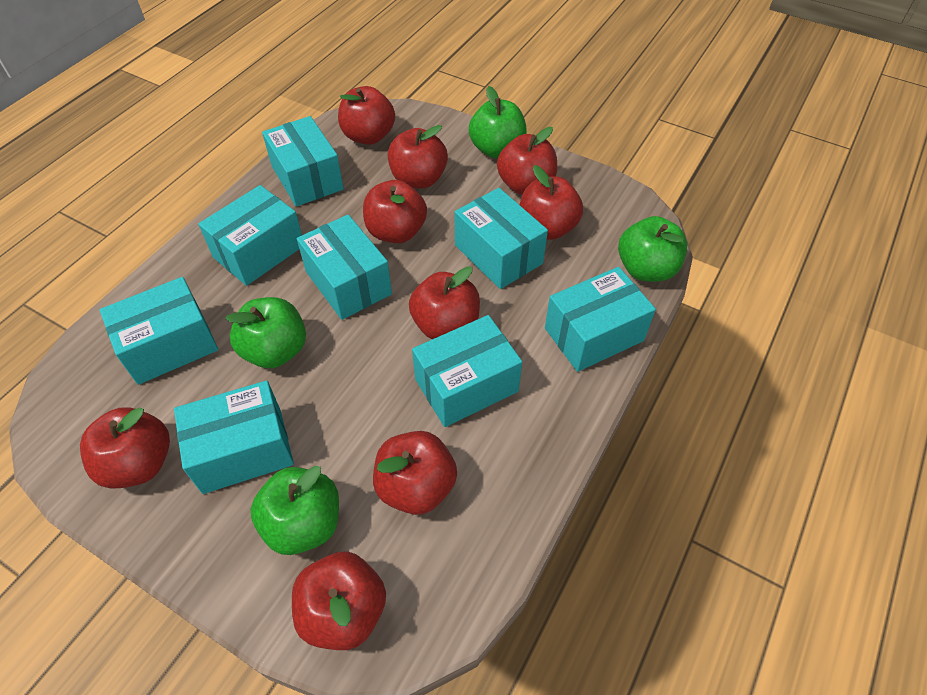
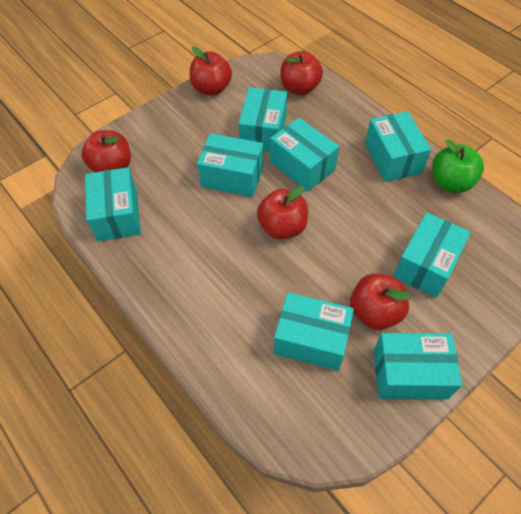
green apple: 4 -> 1
red apple: 9 -> 5

